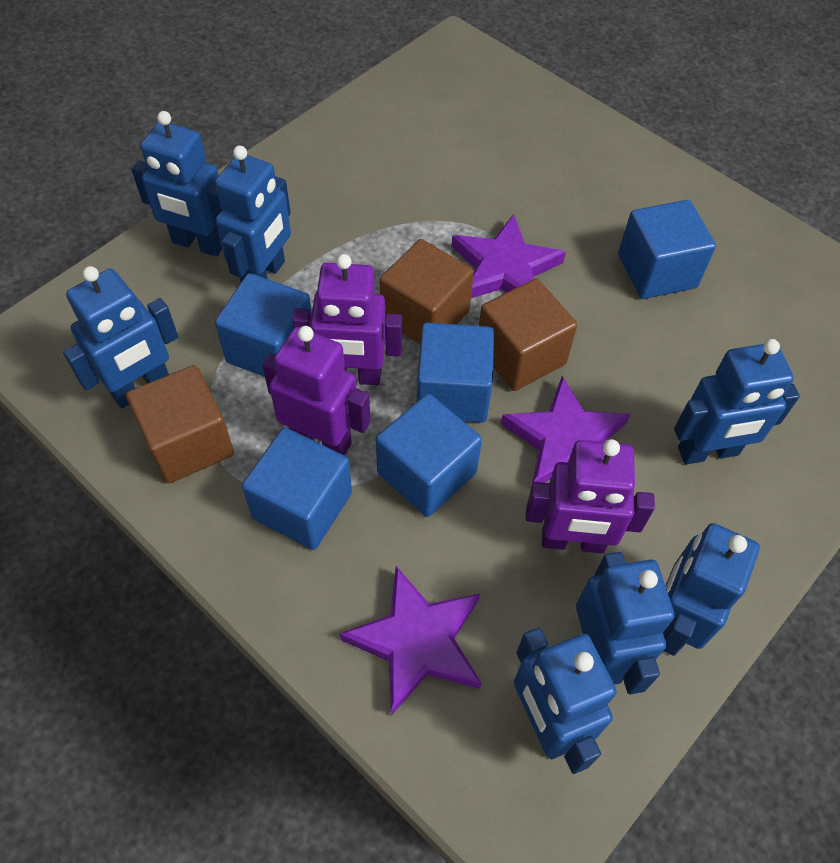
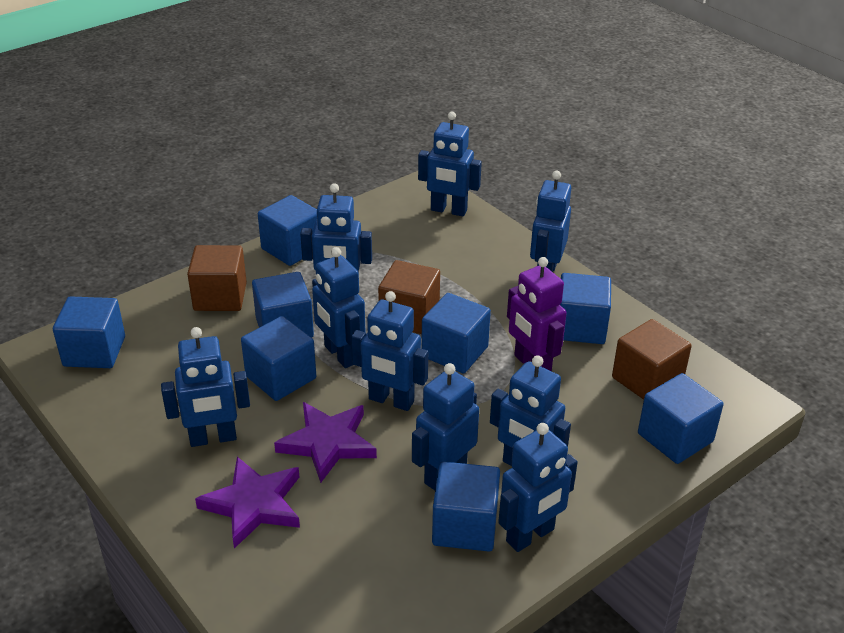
blue cube: 5 -> 8
blue robot: 7 -> 9
purple robot: 3 -> 1
purple star: 3 -> 2

